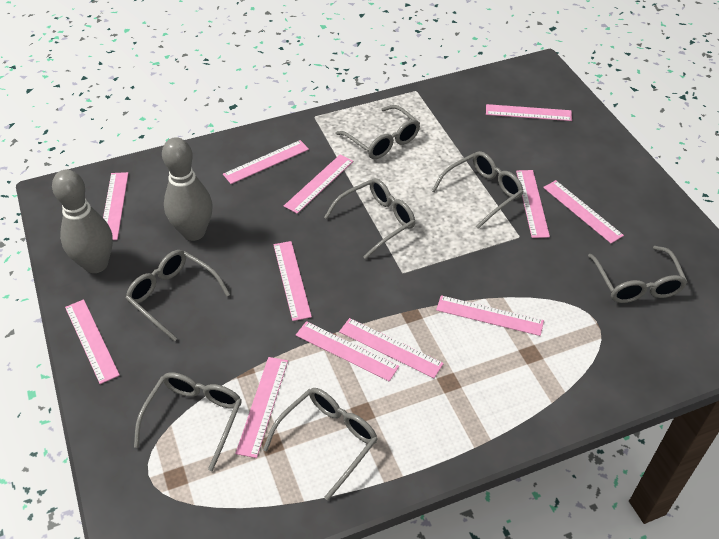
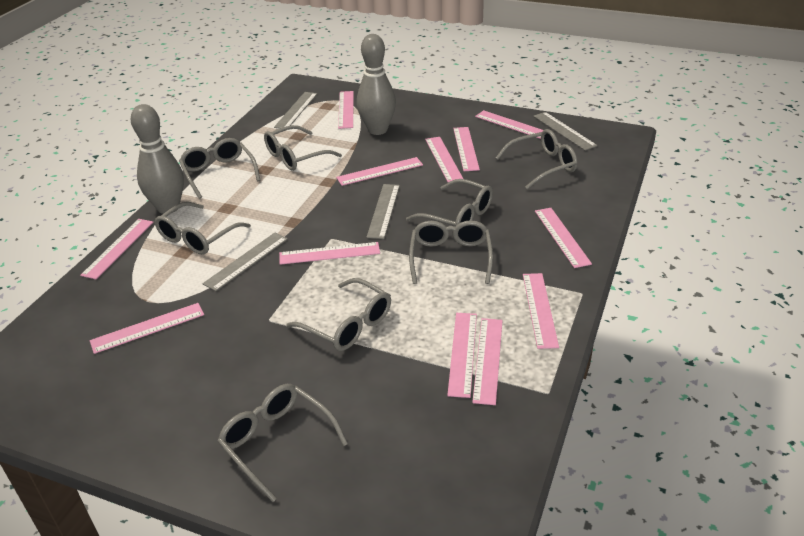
grey glasses: 7 -> 8
grey ruler: 0 -> 4

